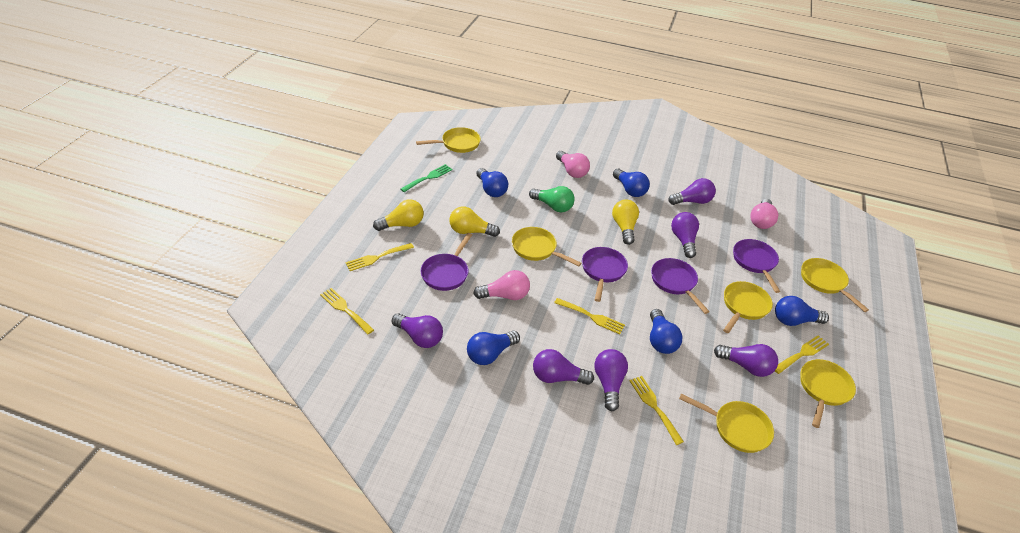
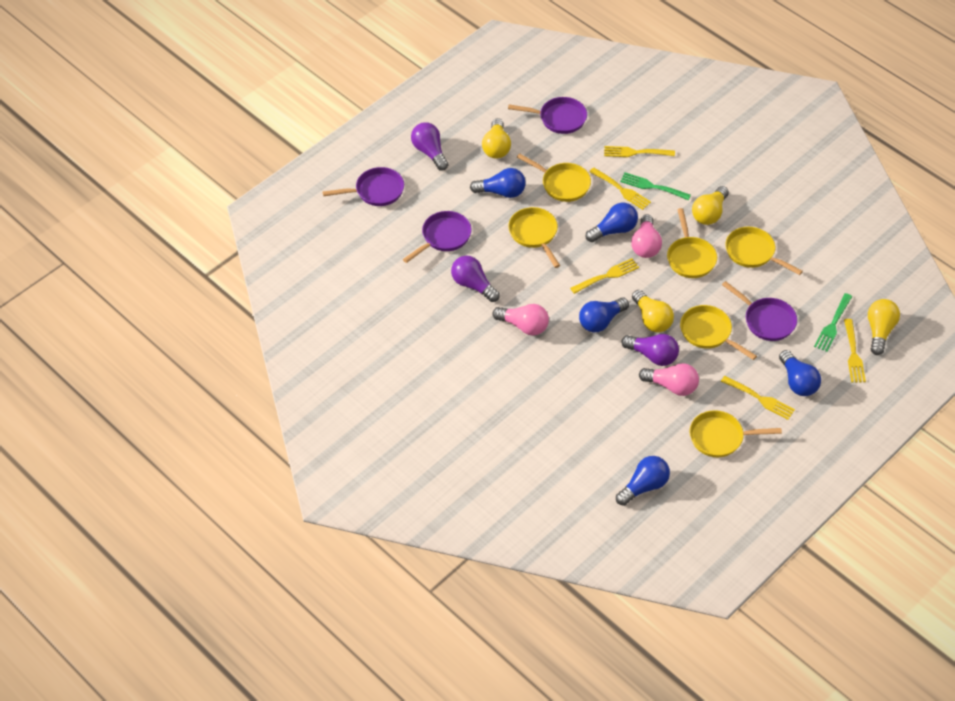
green fork: 1 -> 2
green light bulb: 1 -> 0
purple light bulb: 6 -> 3
yellow light bulb: 3 -> 4

